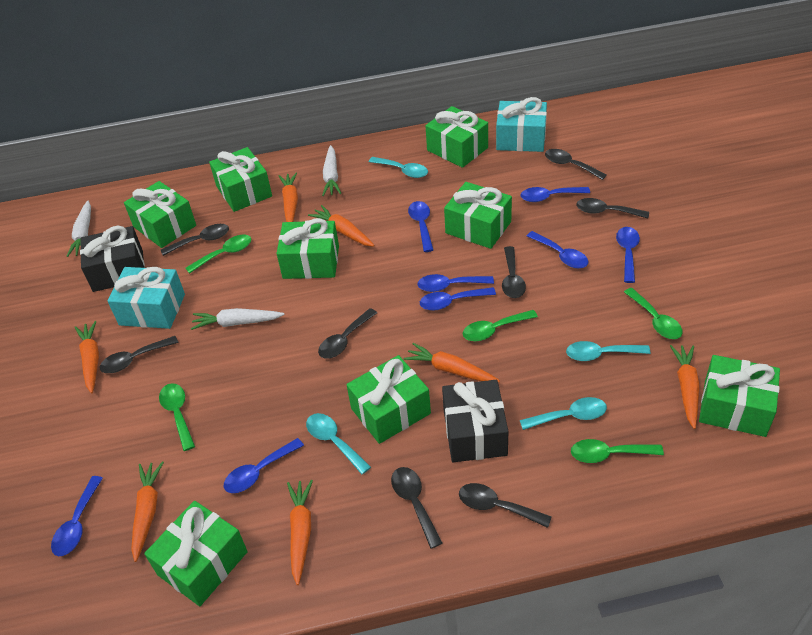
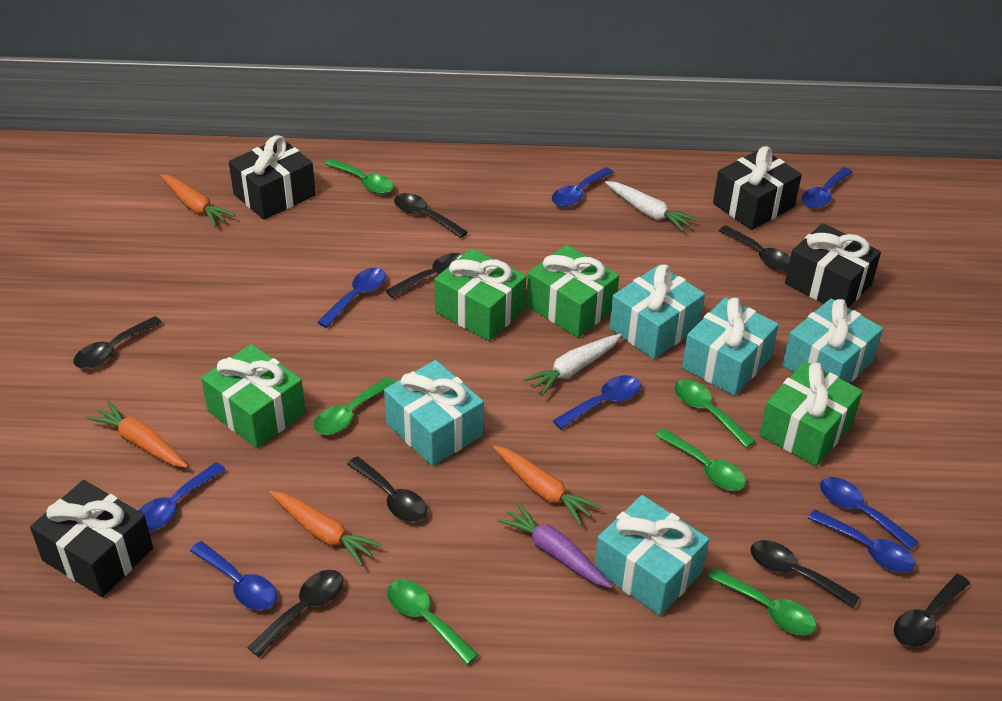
black gift: 2 -> 4
green gift: 8 -> 4
green spoon: 5 -> 6
orange carrot: 7 -> 4
purple carrot: 0 -> 1
turquoise gift: 2 -> 5
turquoise spoon: 4 -> 0
white carrot: 3 -> 2

